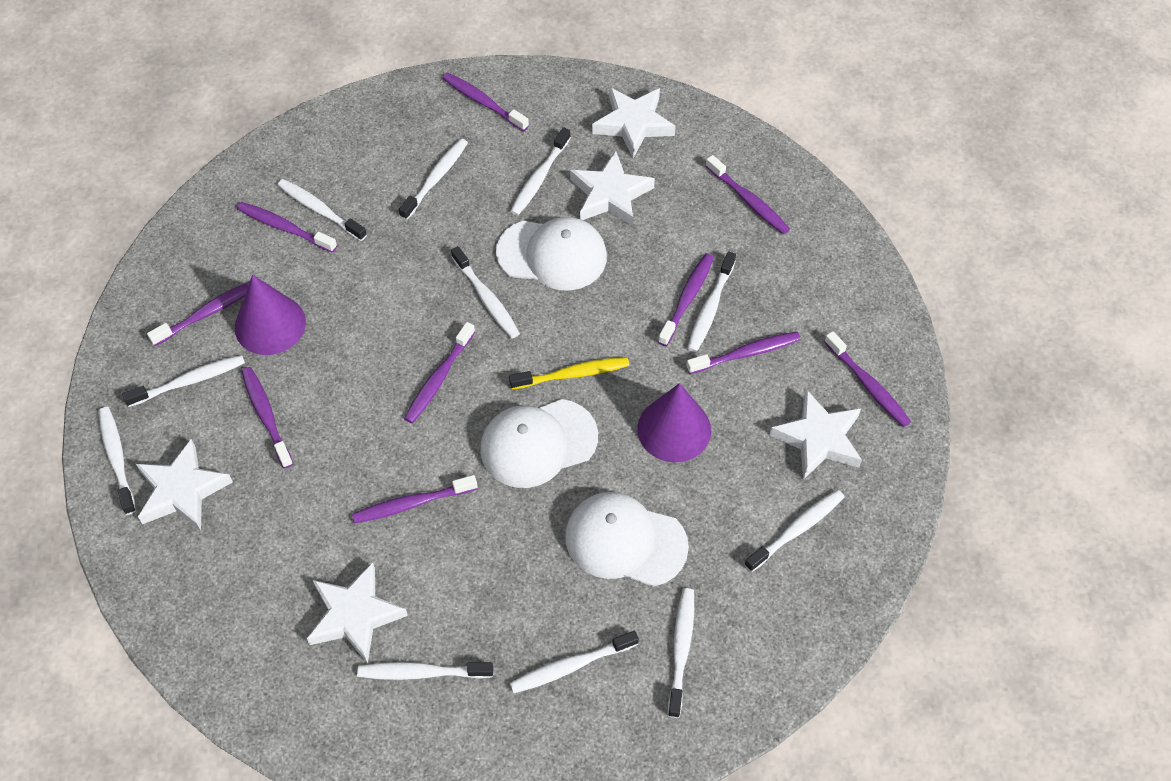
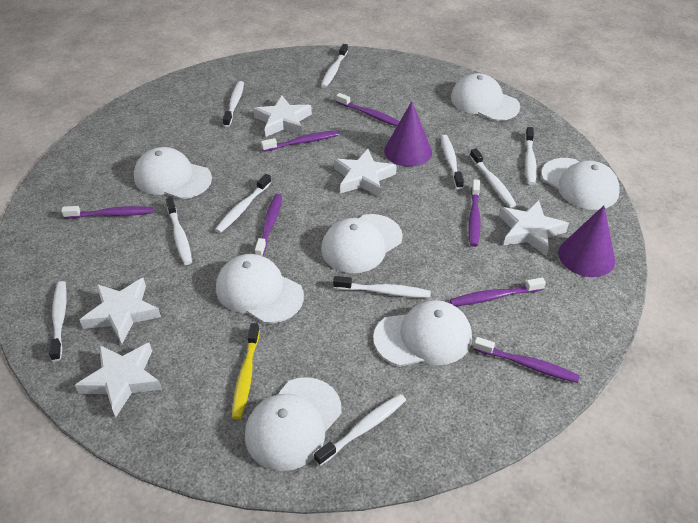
purple toothbrush: 10 -> 7
white cap: 3 -> 7
white toothbrush: 11 -> 10

